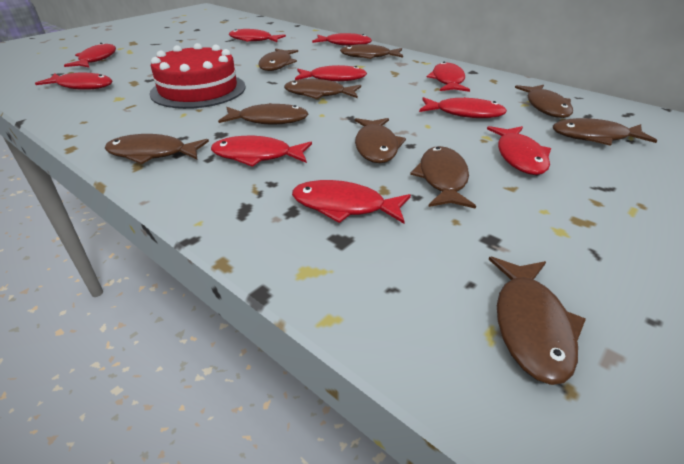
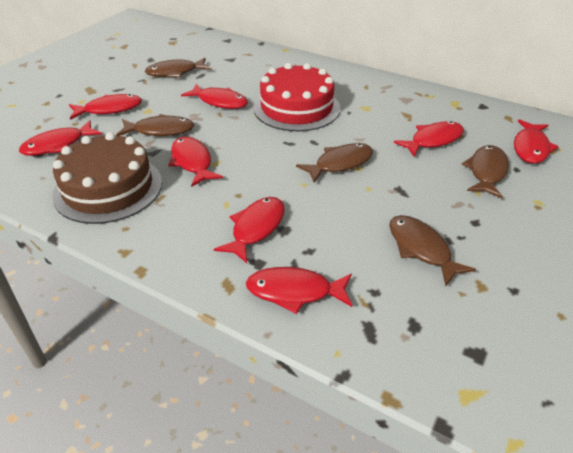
brown cake: 0 -> 1
brown fish: 10 -> 5
red fish: 10 -> 8

